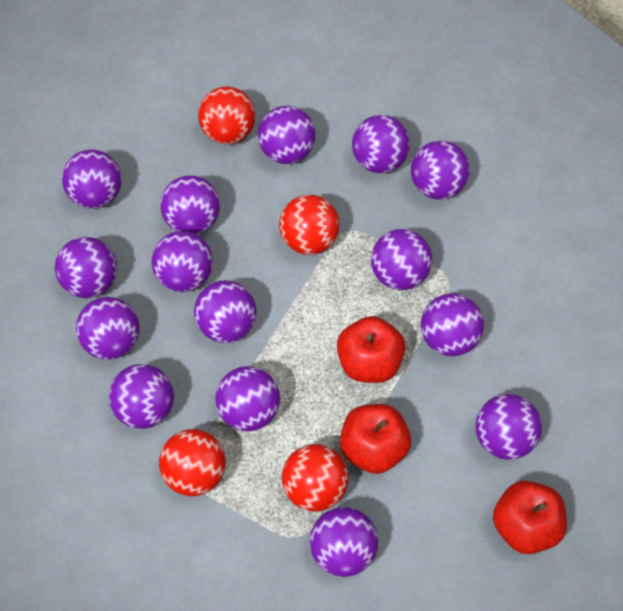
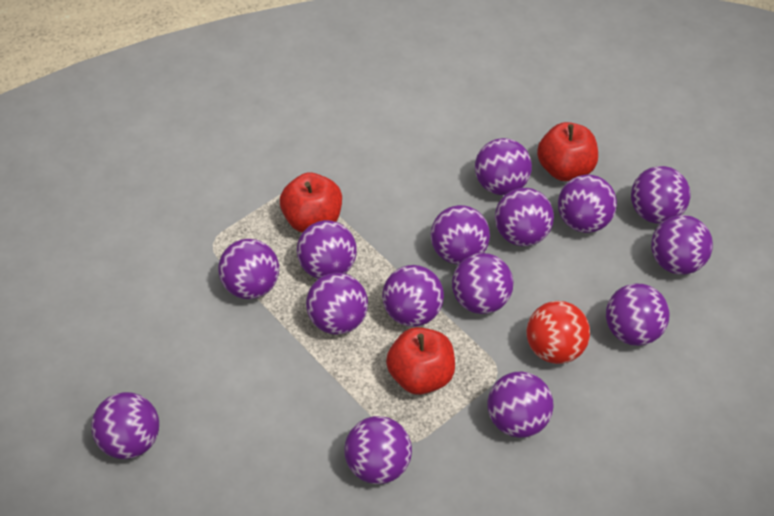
red ball: 4 -> 1

